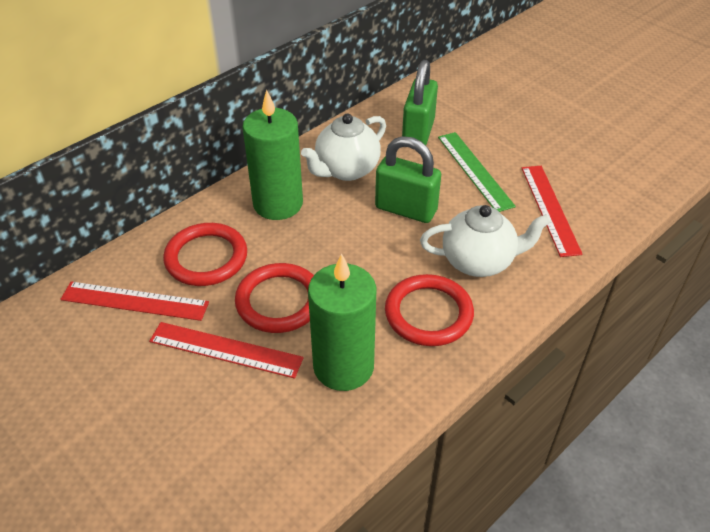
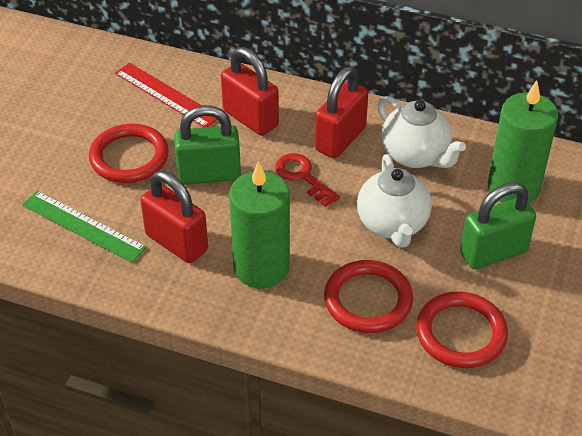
red key: 0 -> 1
red padlock: 0 -> 3
red ruler: 3 -> 1

